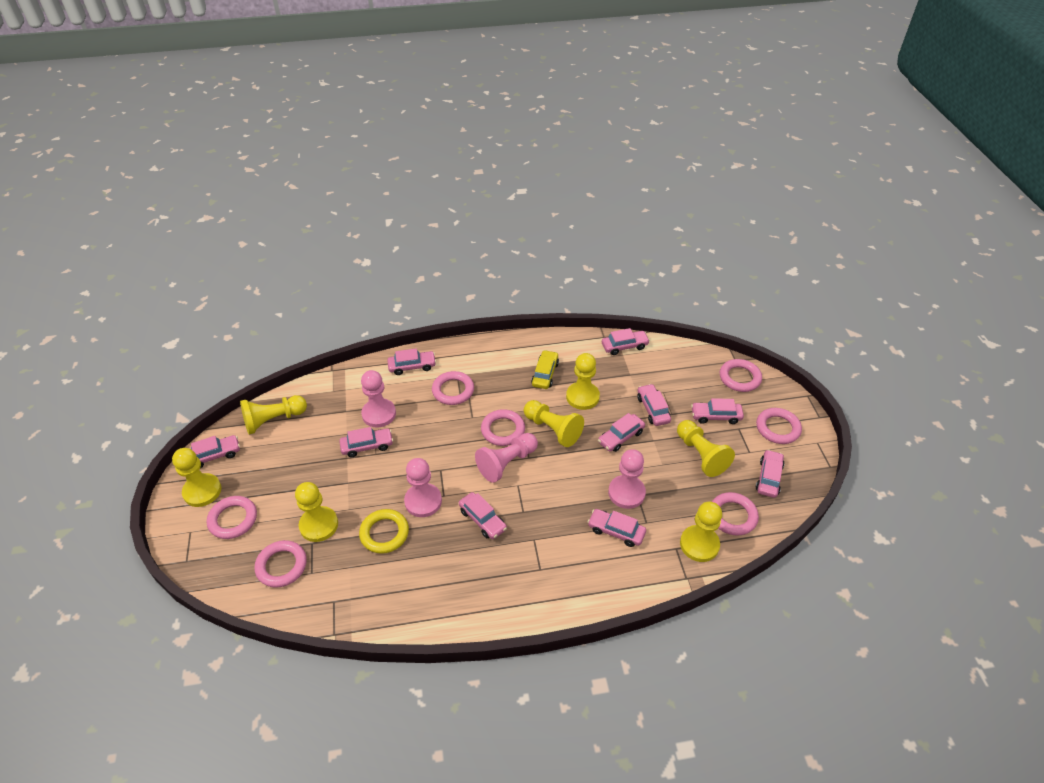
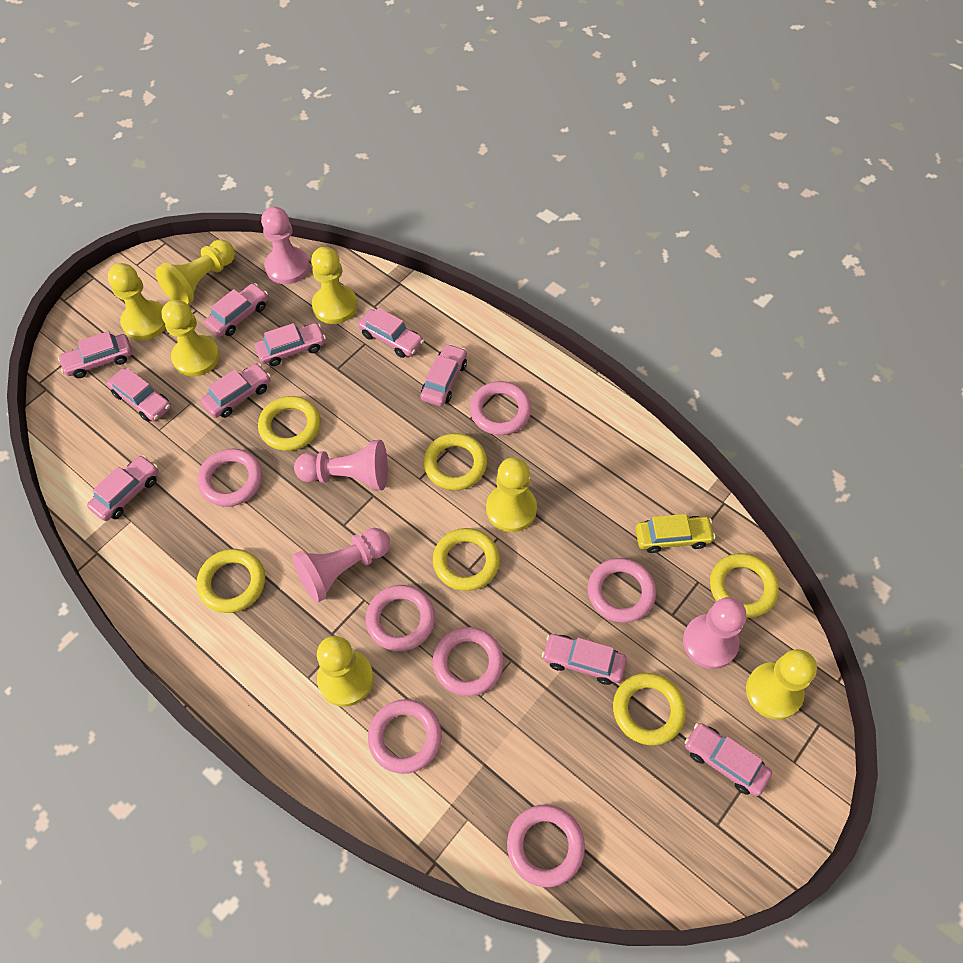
yellow ring: 1 -> 6

